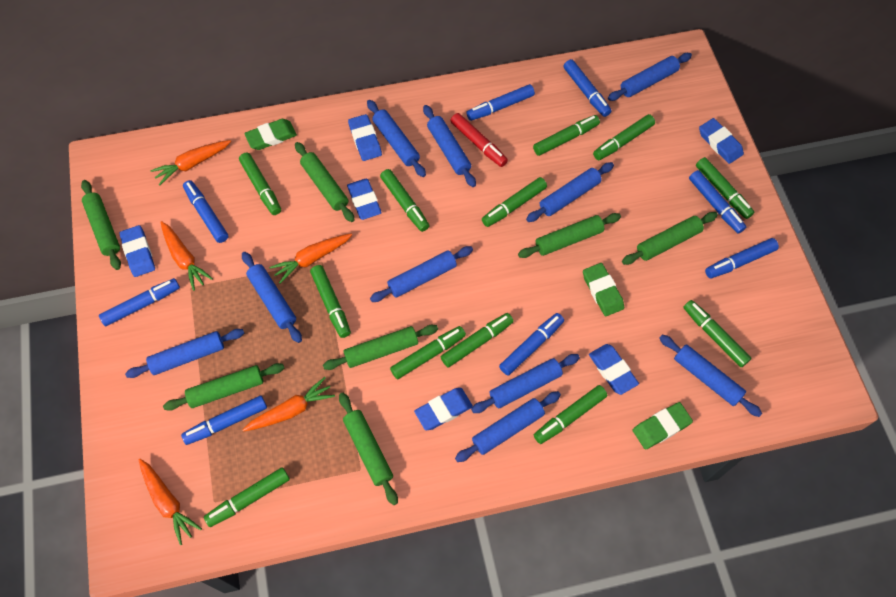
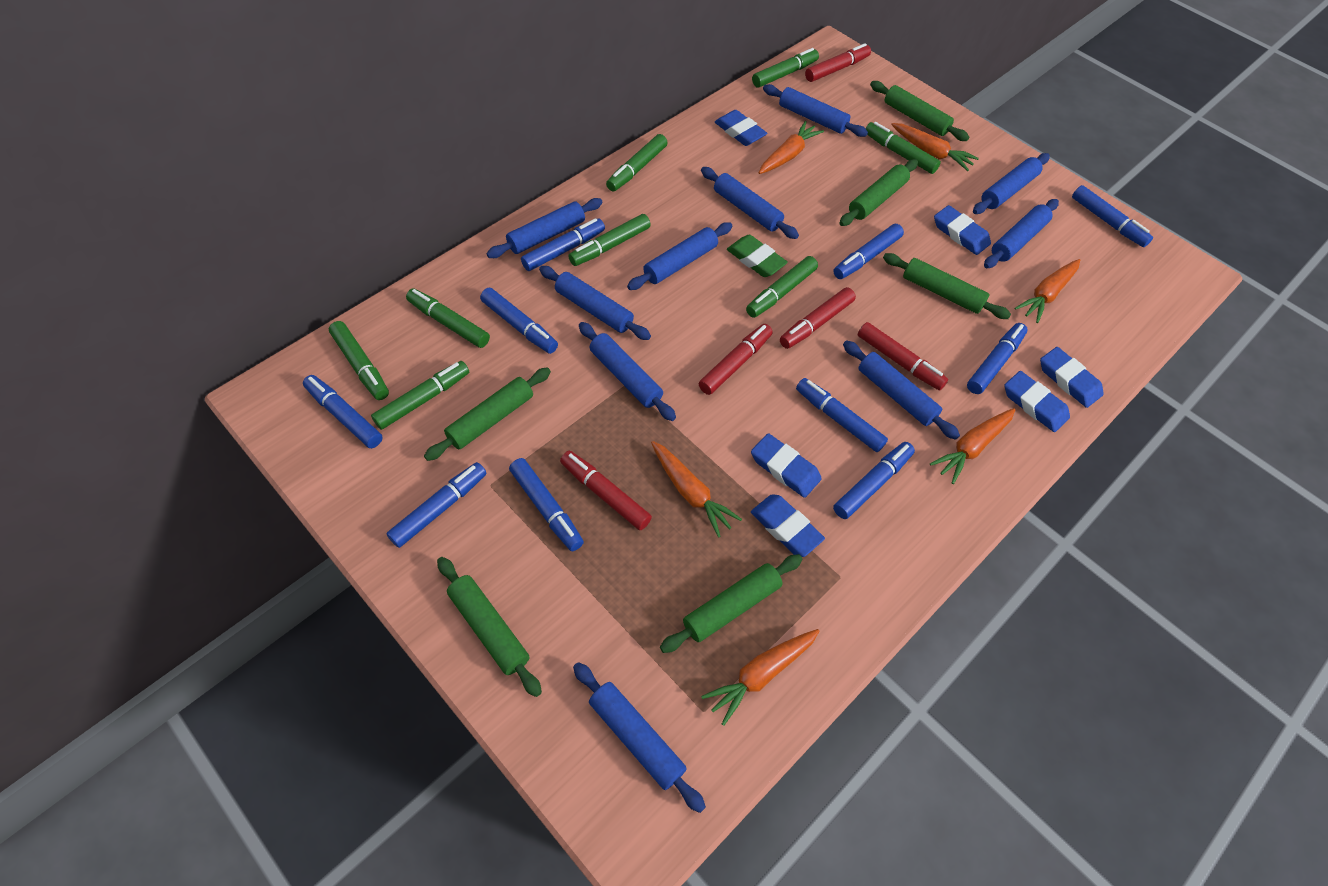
blue marker: 8 -> 10
green eraser: 3 -> 1
green marker: 12 -> 8
green rolling pin: 7 -> 6
orange carrot: 5 -> 6
red marker: 1 -> 5

